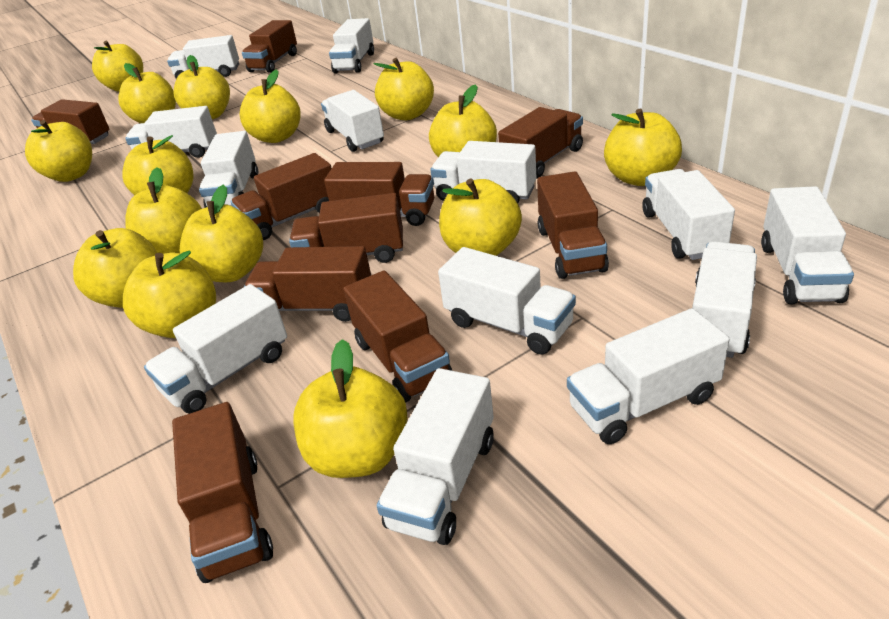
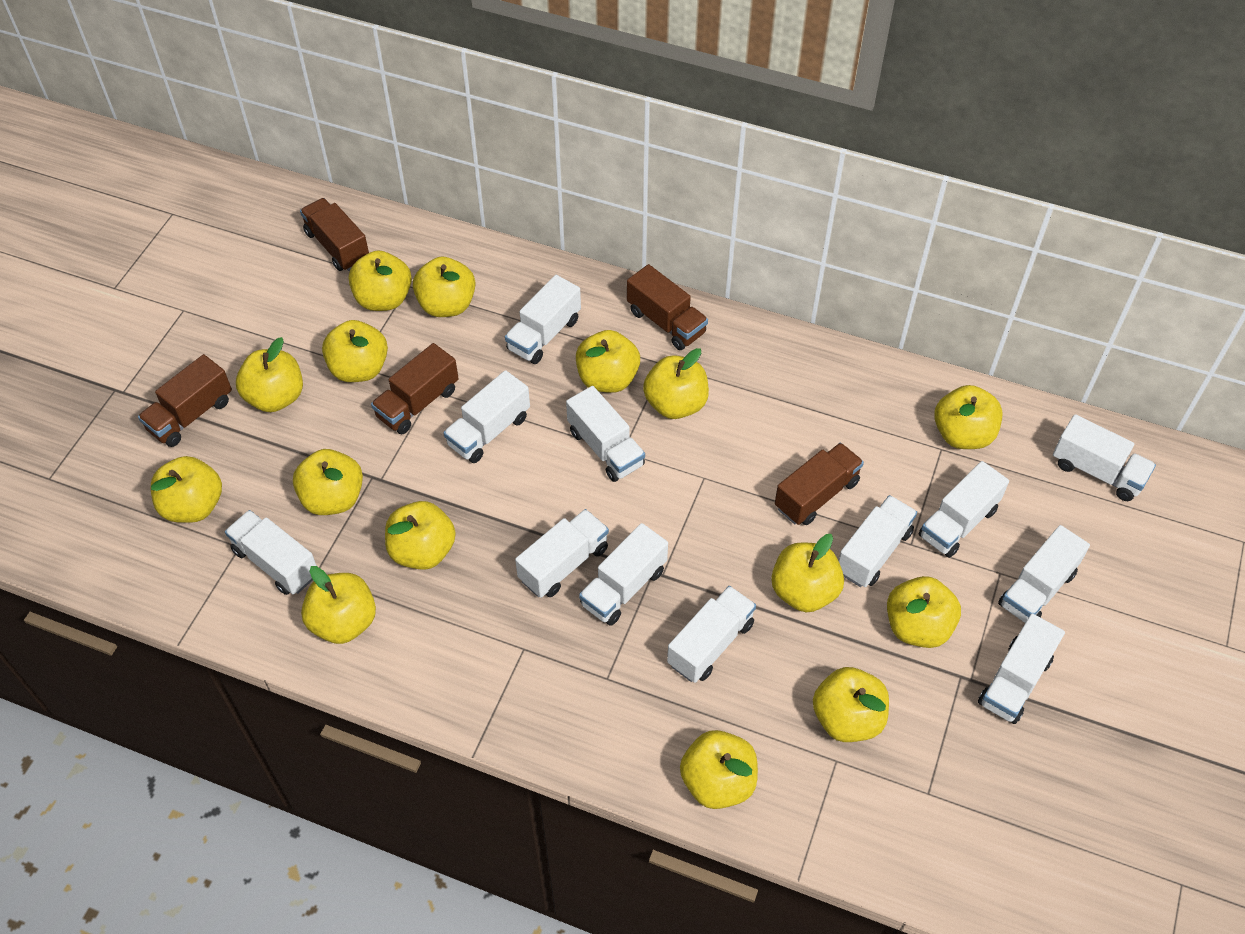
brown truck: 10 -> 5
white truck: 13 -> 12

